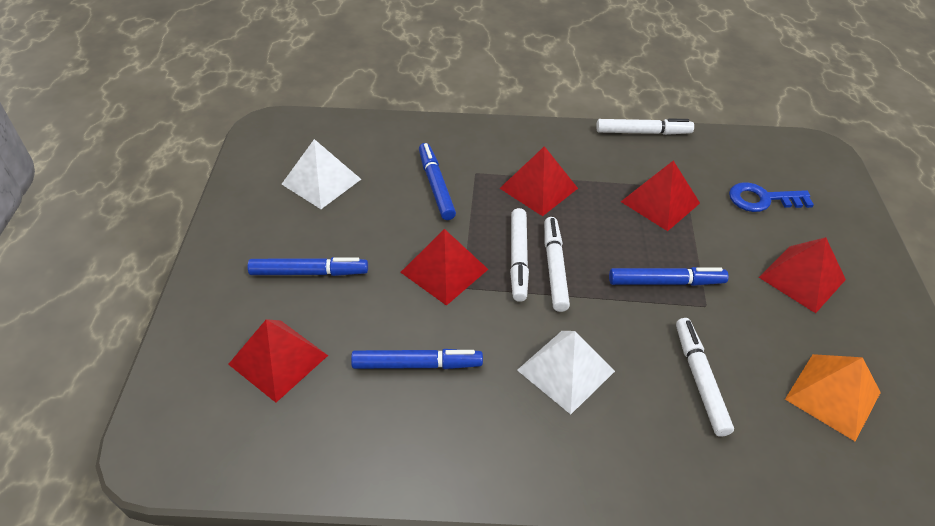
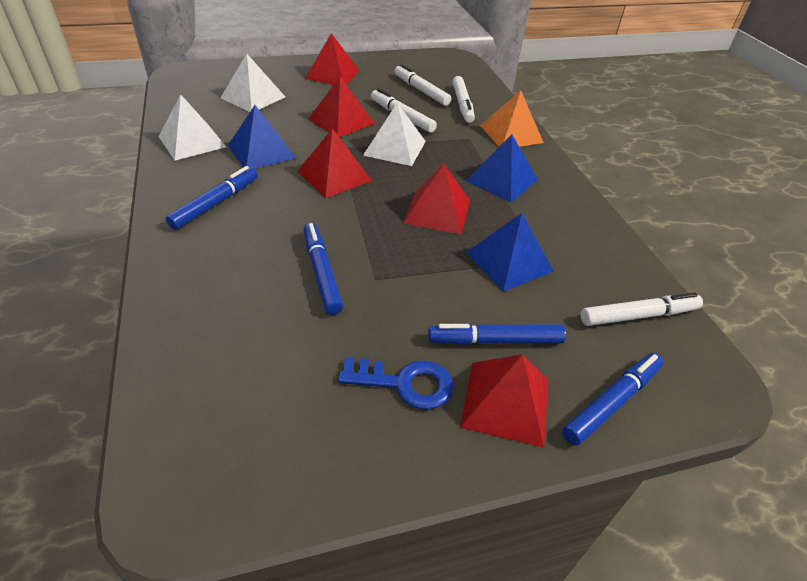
blue pyramid: 0 -> 3
white pyramid: 2 -> 3

